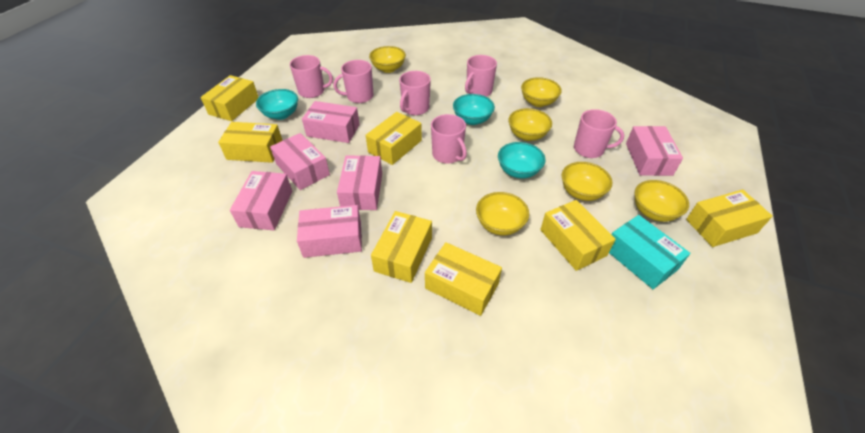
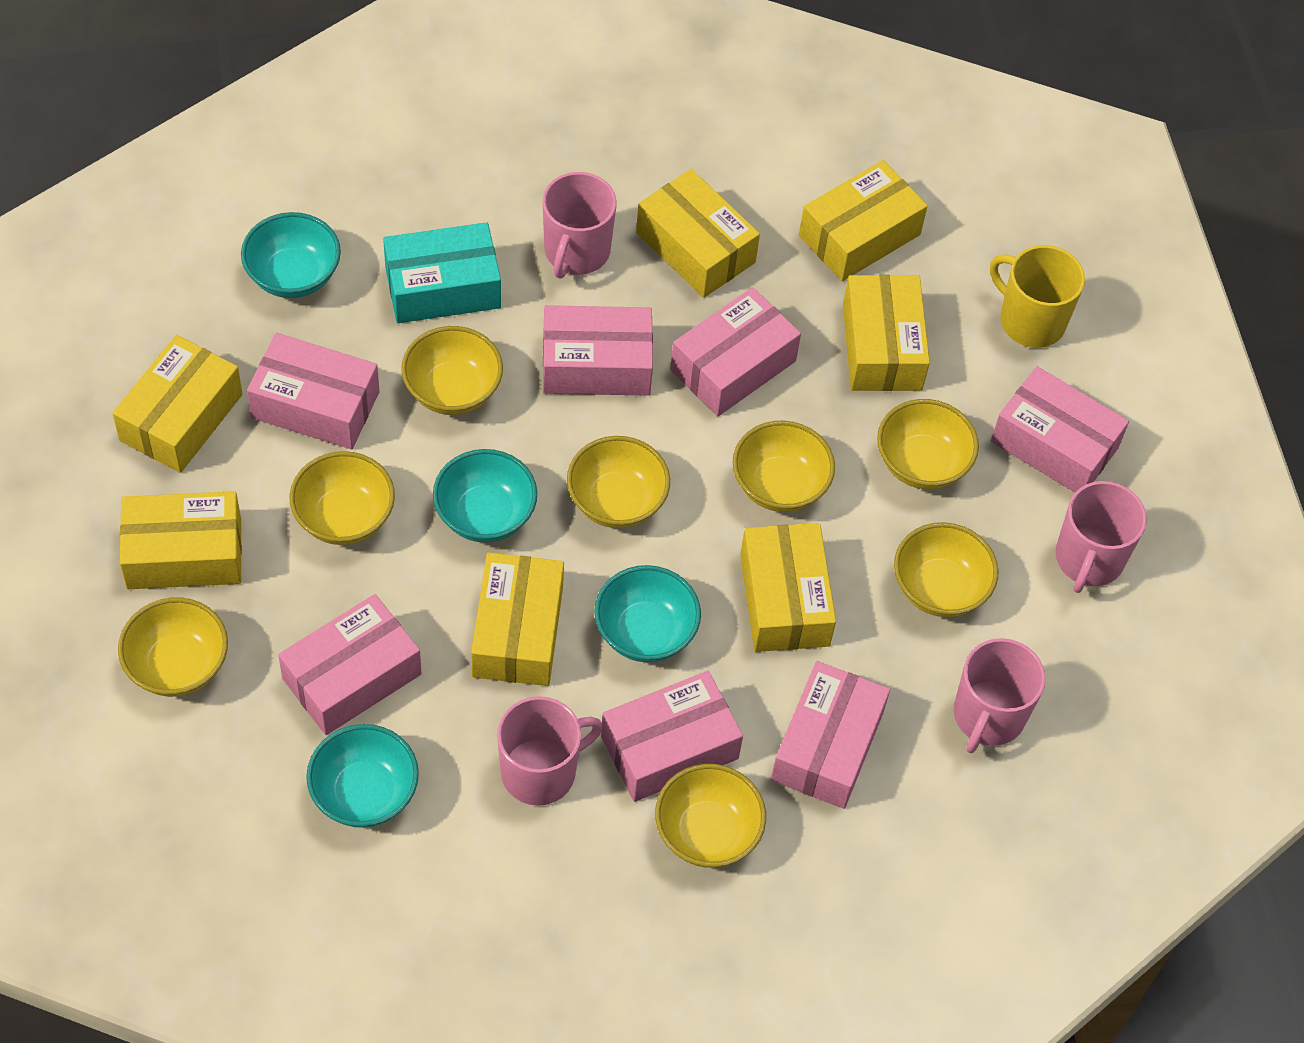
pink box: 6 -> 7
pink mug: 6 -> 4
turquoise bowl: 3 -> 4
yellow bowl: 6 -> 8
yellow mug: 0 -> 1

